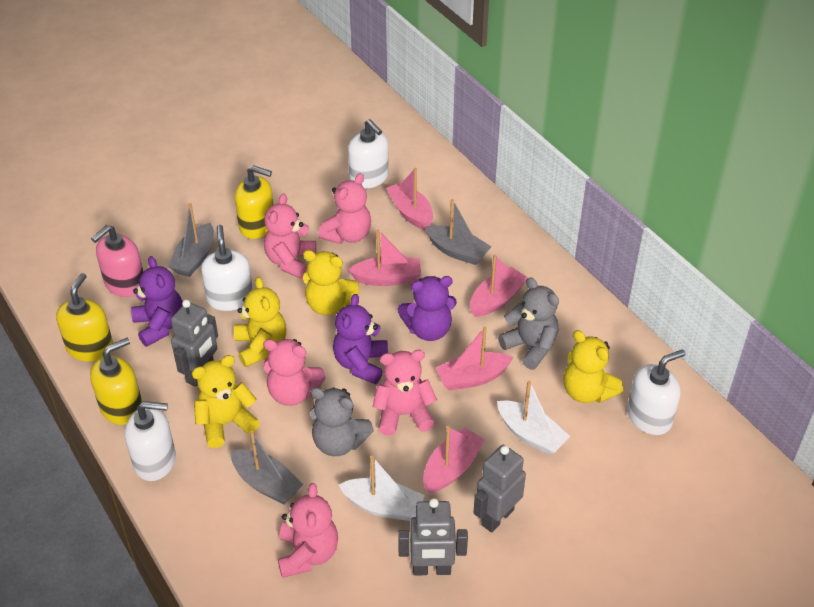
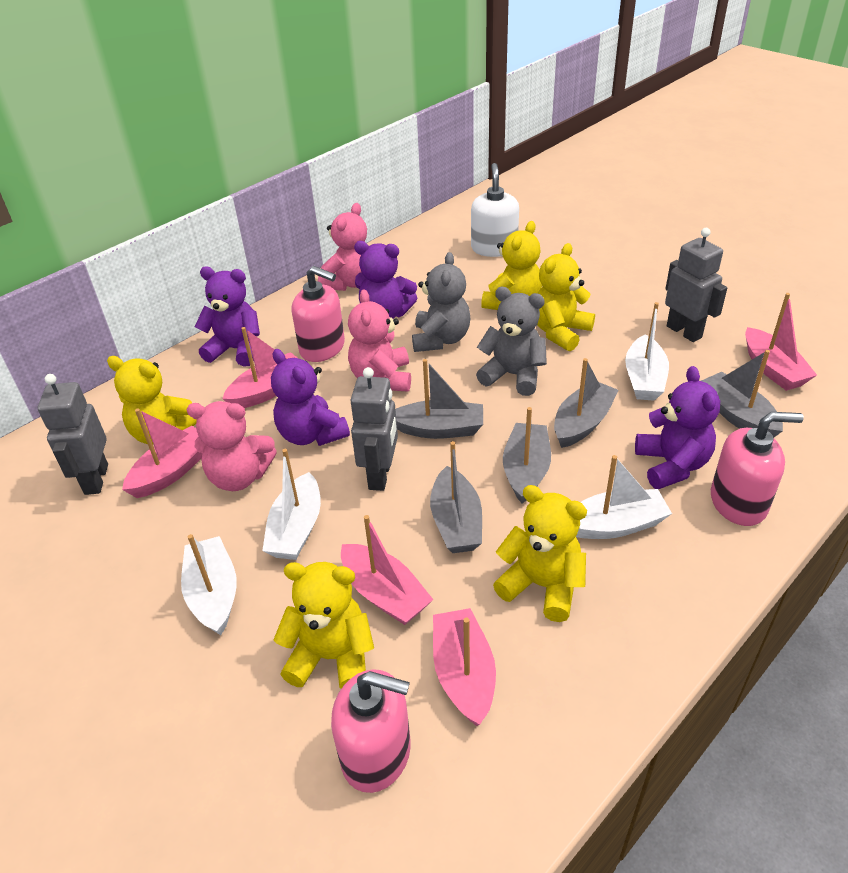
grey boat: 3 -> 5
pink soap dispenser: 1 -> 3
pink teddy bear: 5 -> 3
purple teddy bear: 3 -> 4
white boat: 2 -> 4
white soap dispenser: 4 -> 1
yellow soap dispenser: 3 -> 0
yellow teddy bear: 4 -> 5

